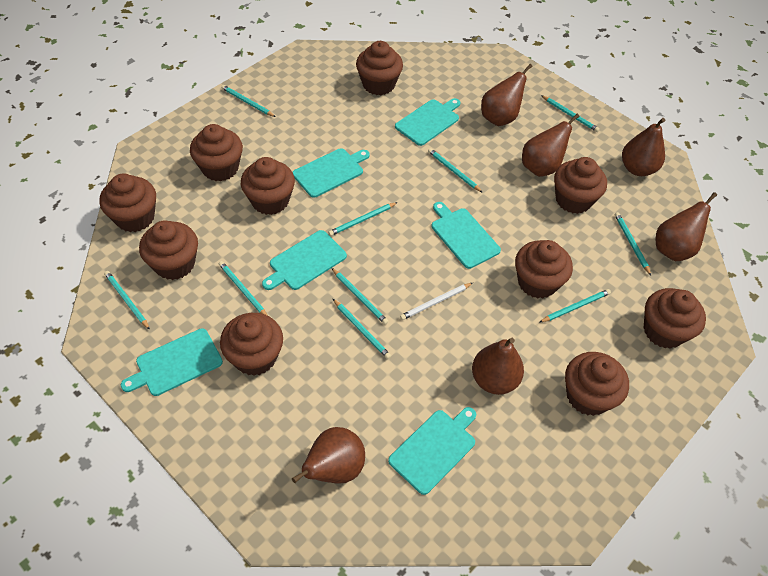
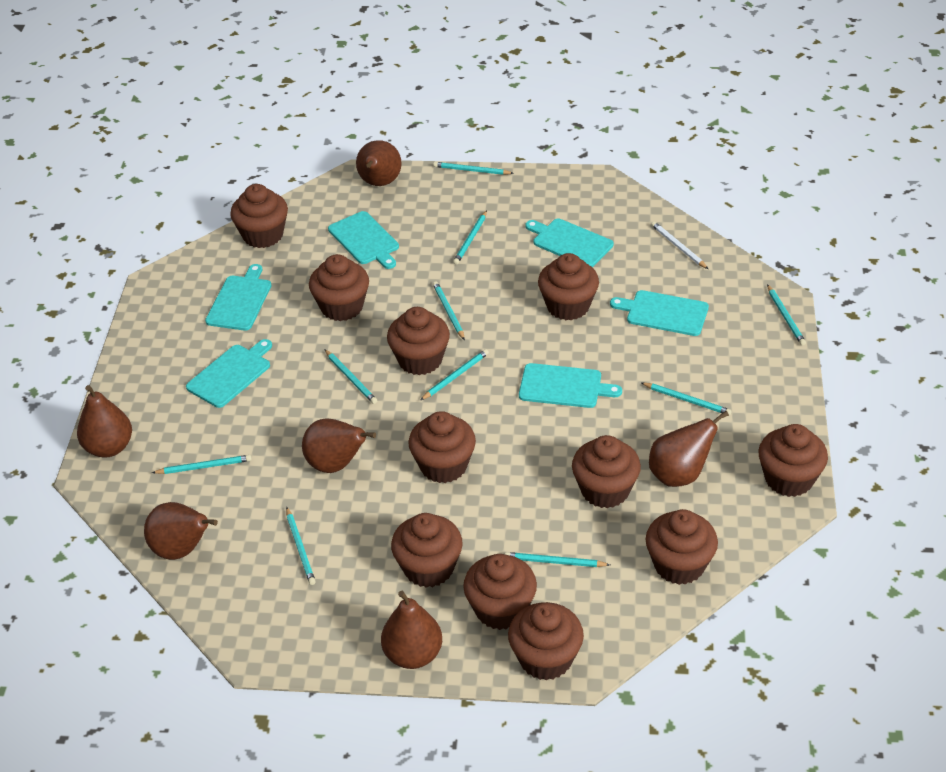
brown cupcake: 10 -> 11

